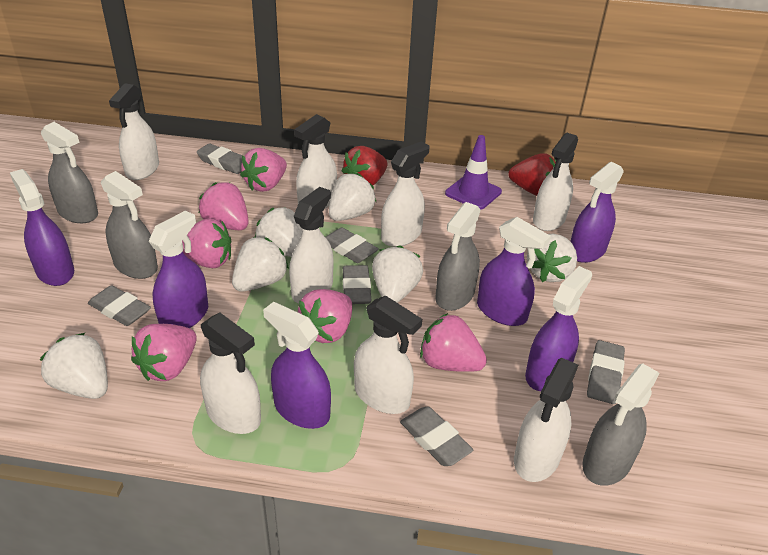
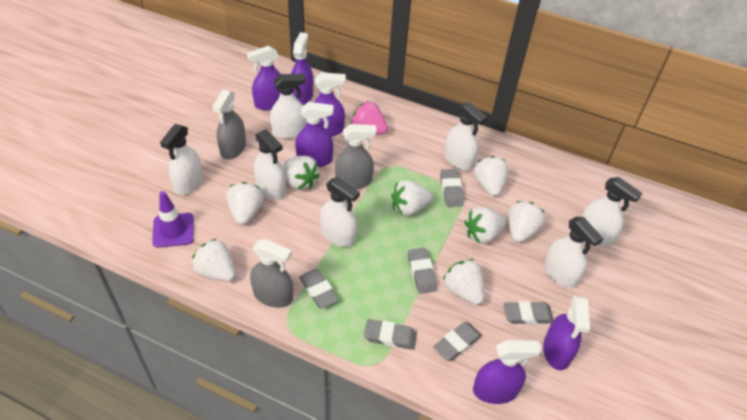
grey spray bottle: 4 -> 3
pink strawberry: 6 -> 1
red strawberry: 2 -> 0
white spray bottle: 8 -> 7
white strawberry: 6 -> 8

